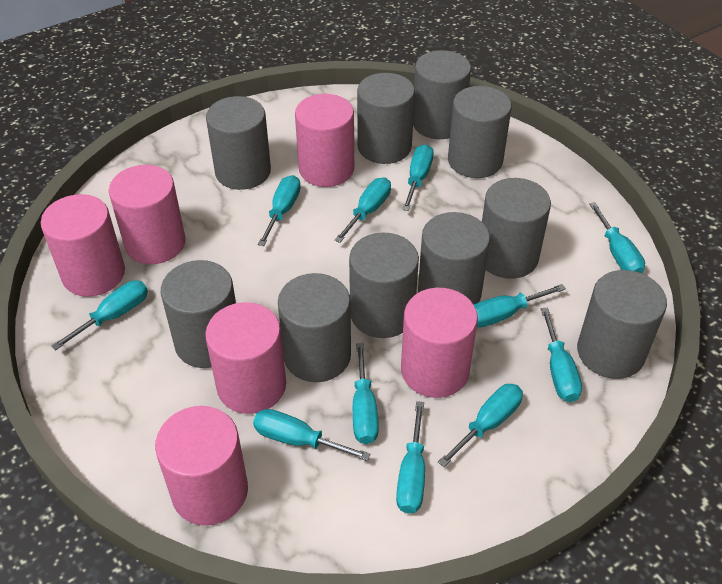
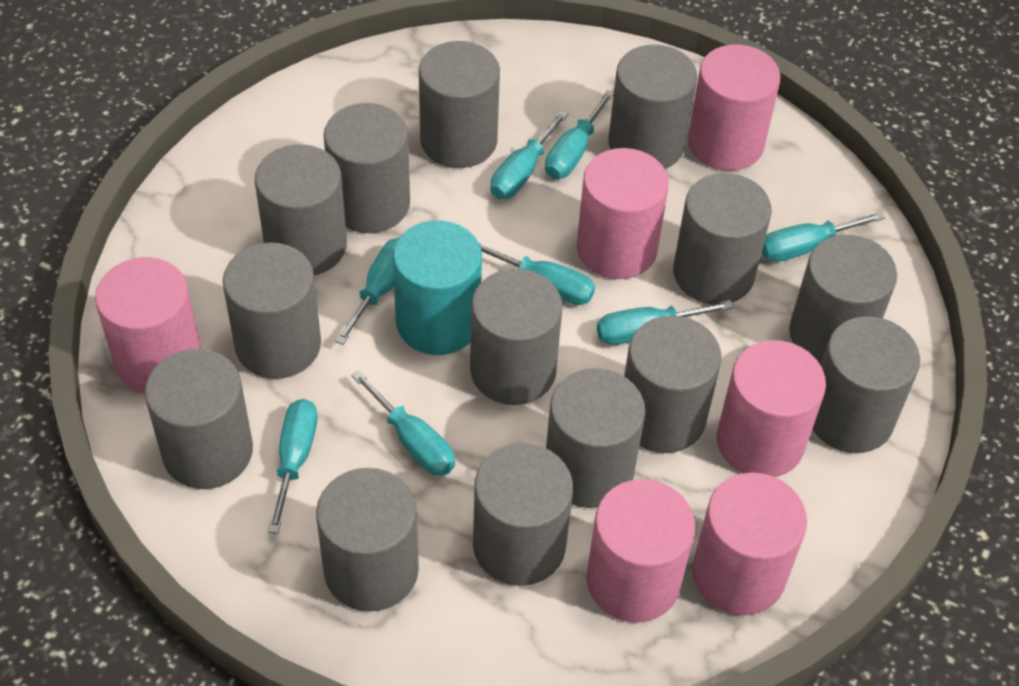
grey cylinder: 10 -> 14
turquoise cylinder: 0 -> 1
turquoise screwdriver: 11 -> 8

